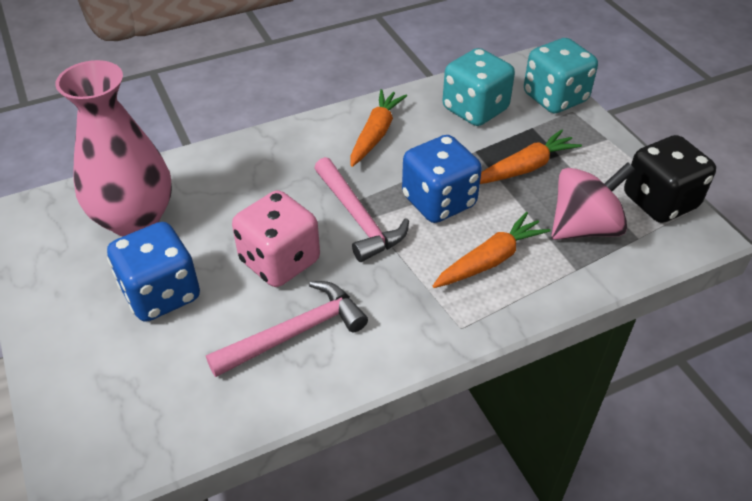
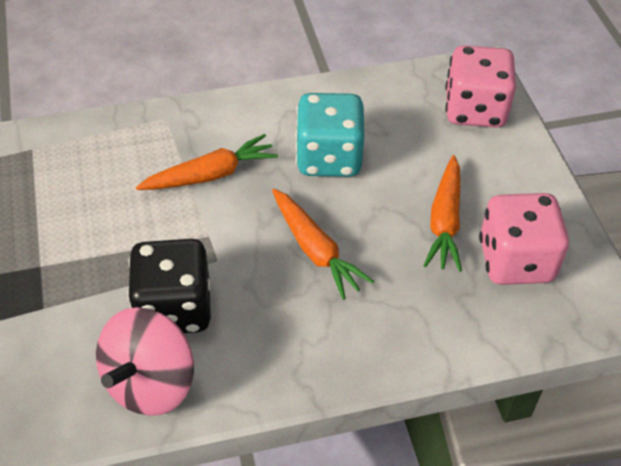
blue dice: 2 -> 0
pink dice: 1 -> 2
pink hammer: 2 -> 0
pink vase: 1 -> 0
turquoise dice: 2 -> 1

